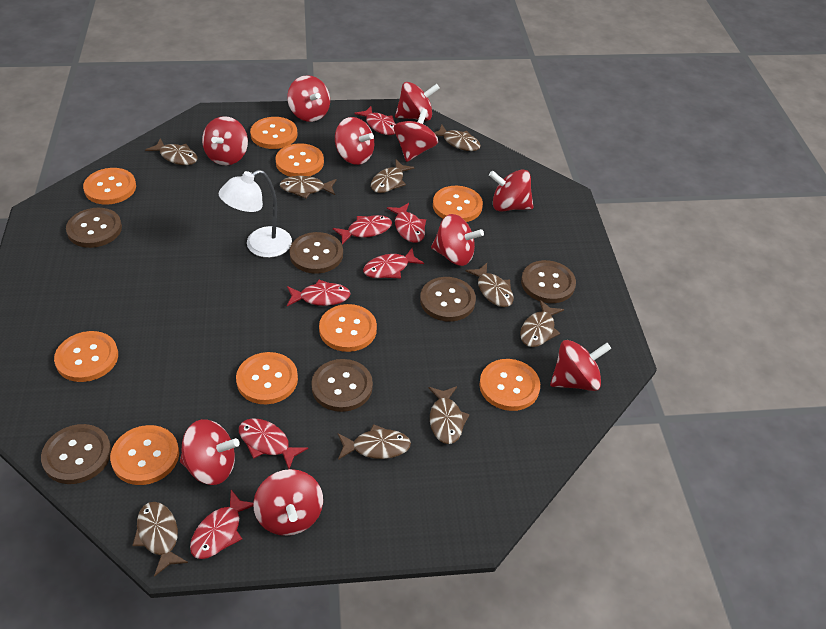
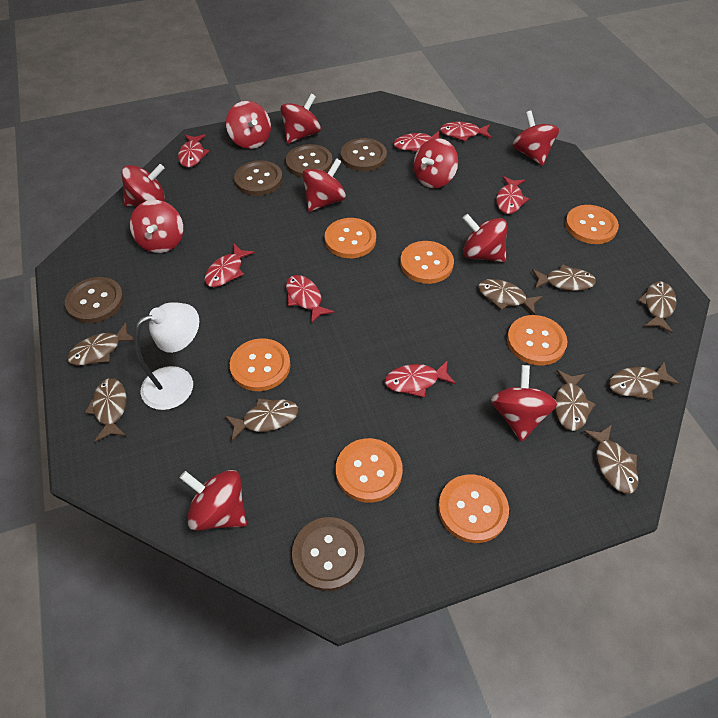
brown button: 6 -> 5
orange button: 9 -> 7

